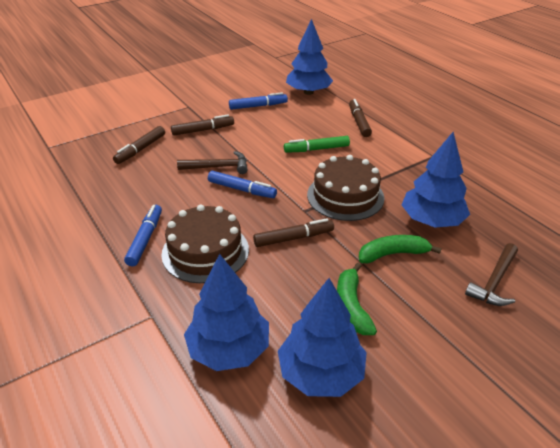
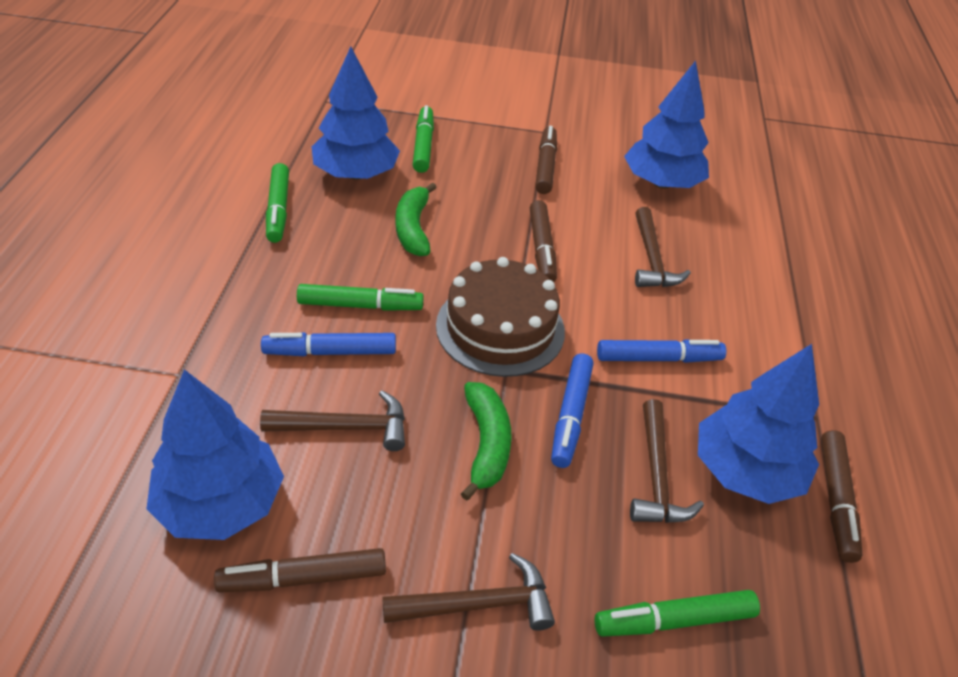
brown cake: 2 -> 1
brown hammer: 2 -> 4
green marker: 1 -> 4

